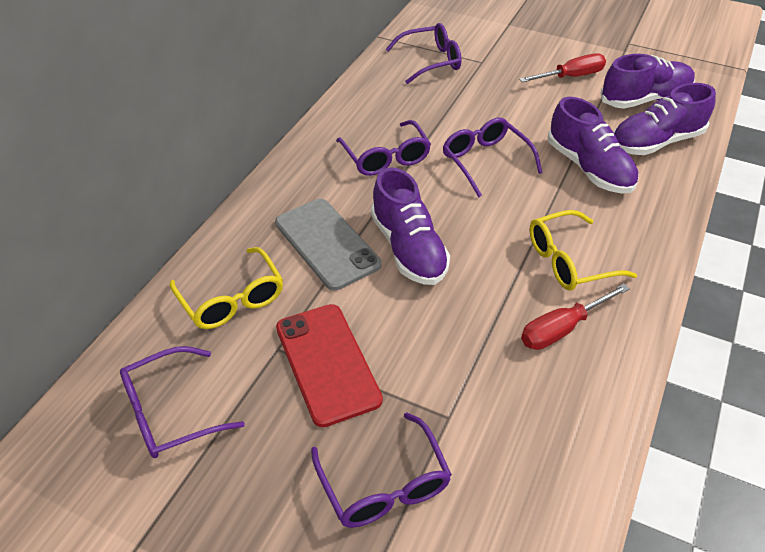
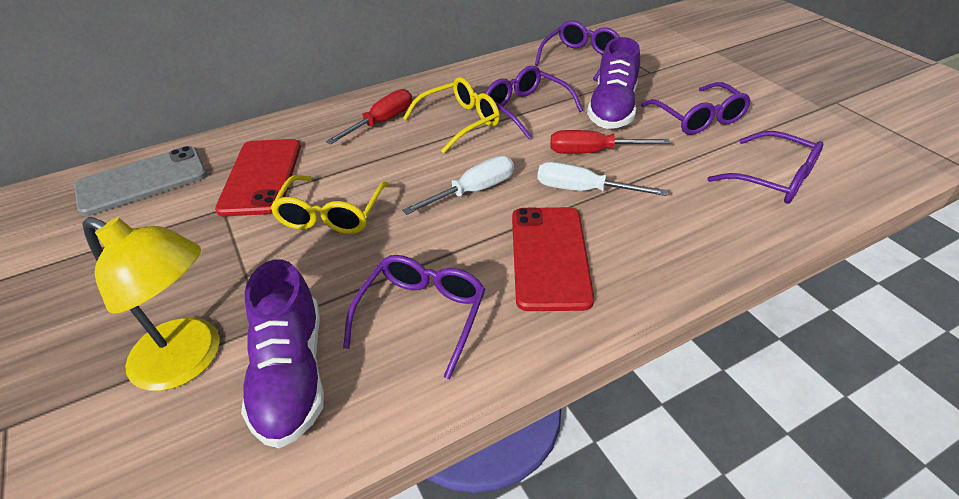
purple shoe: 4 -> 2
red phone: 1 -> 2
white screwdriver: 0 -> 2
yellow lamp: 0 -> 1

